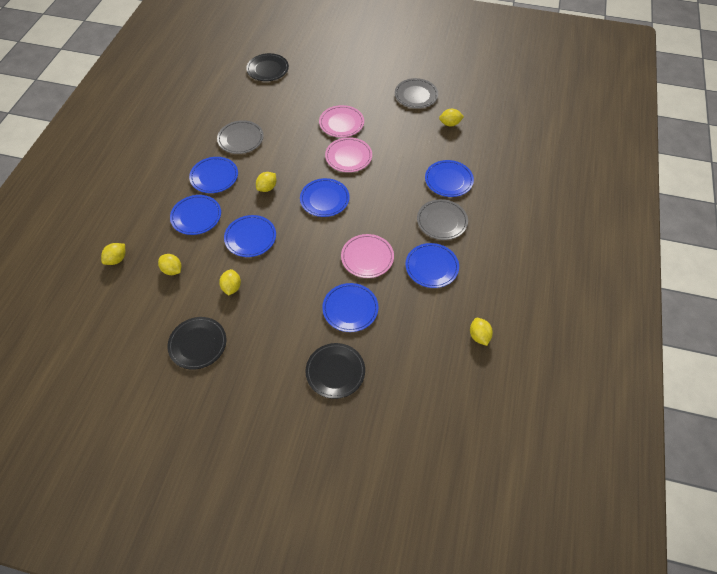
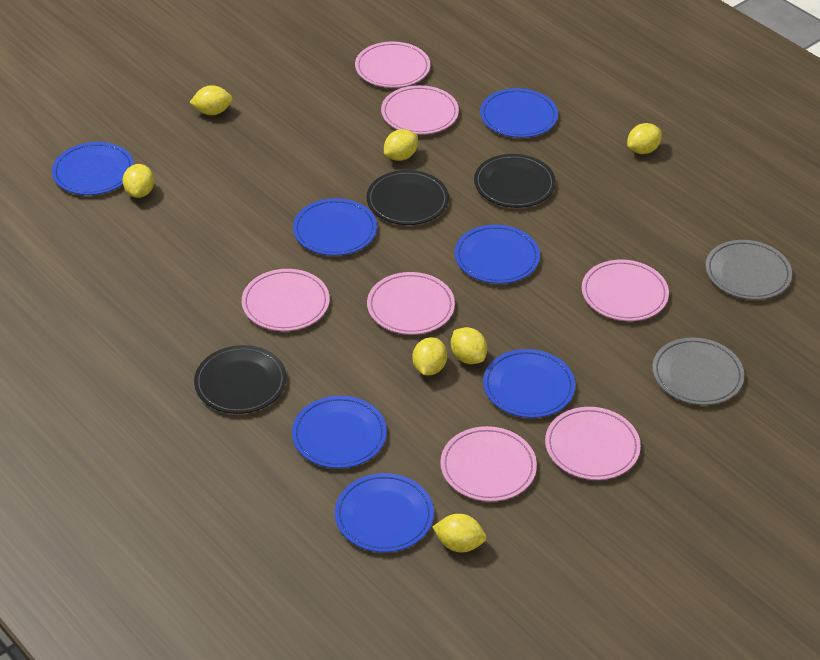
grey plate: 3 -> 2
pink plate: 3 -> 7
yellow lemon: 6 -> 7

